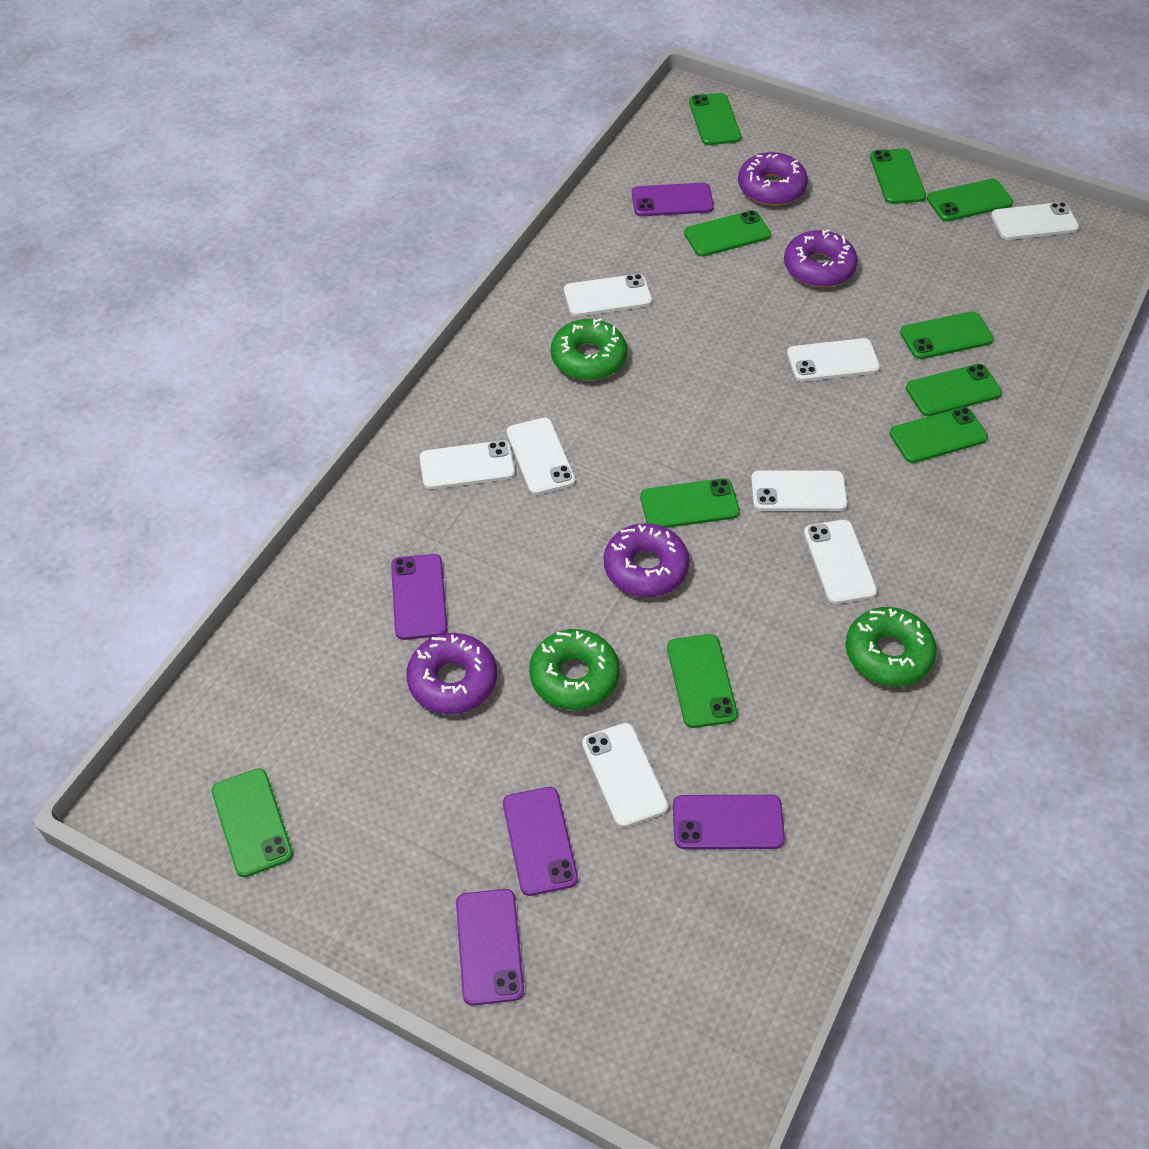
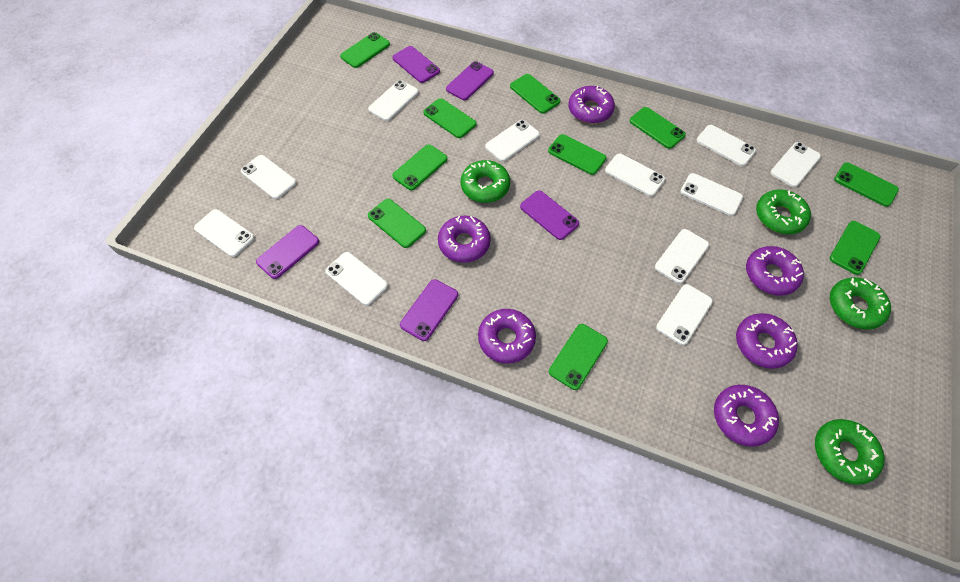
green donut: 3 -> 4
purple donut: 4 -> 6
white phone: 8 -> 11

